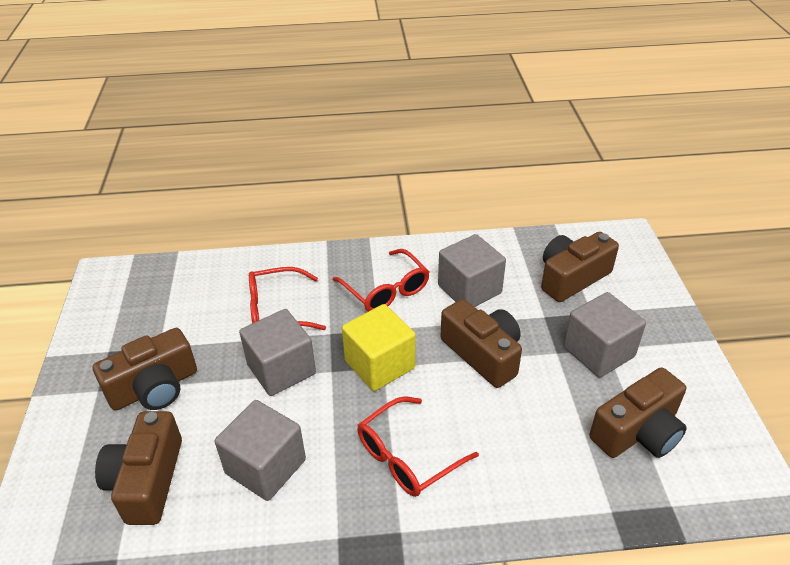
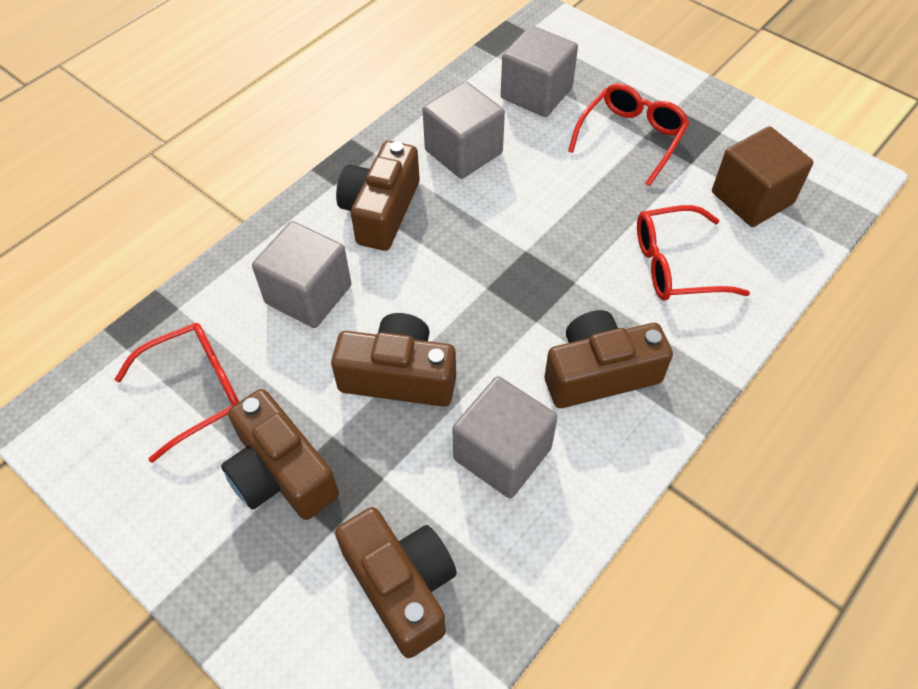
brown cube: 0 -> 1
yellow cube: 1 -> 0

